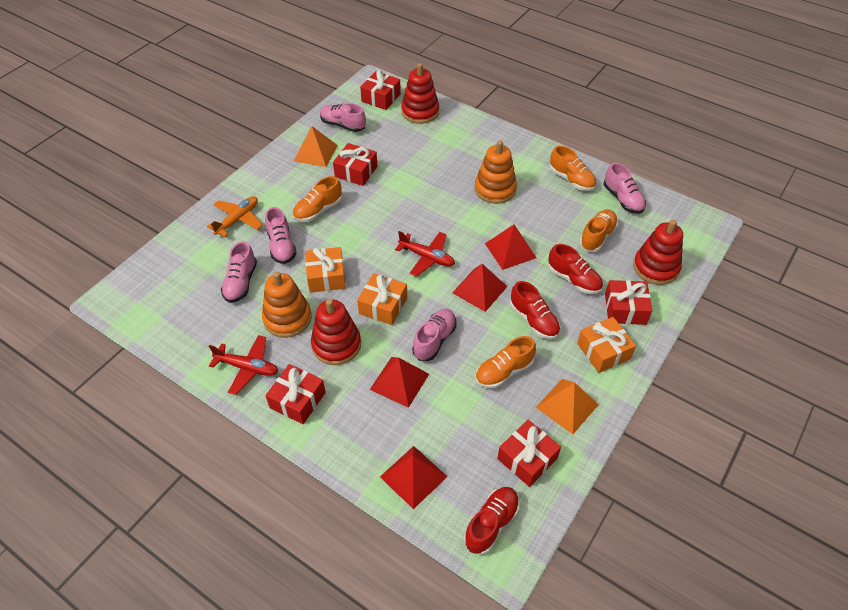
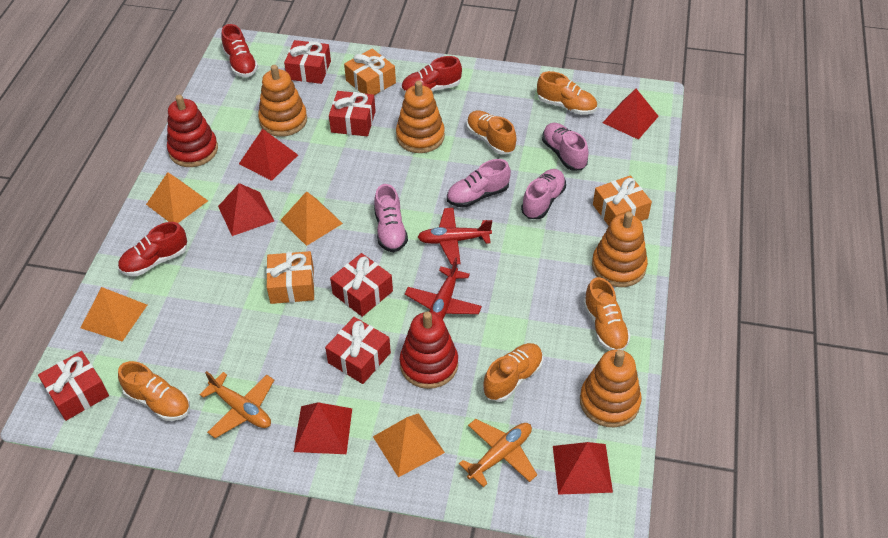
orange plane: 1 -> 2
orange pyramid: 2 -> 4
orange shoe: 4 -> 5
orange stacking toy: 2 -> 4
pink shoe: 5 -> 4
red pyramid: 4 -> 5
red stacking toy: 3 -> 2

